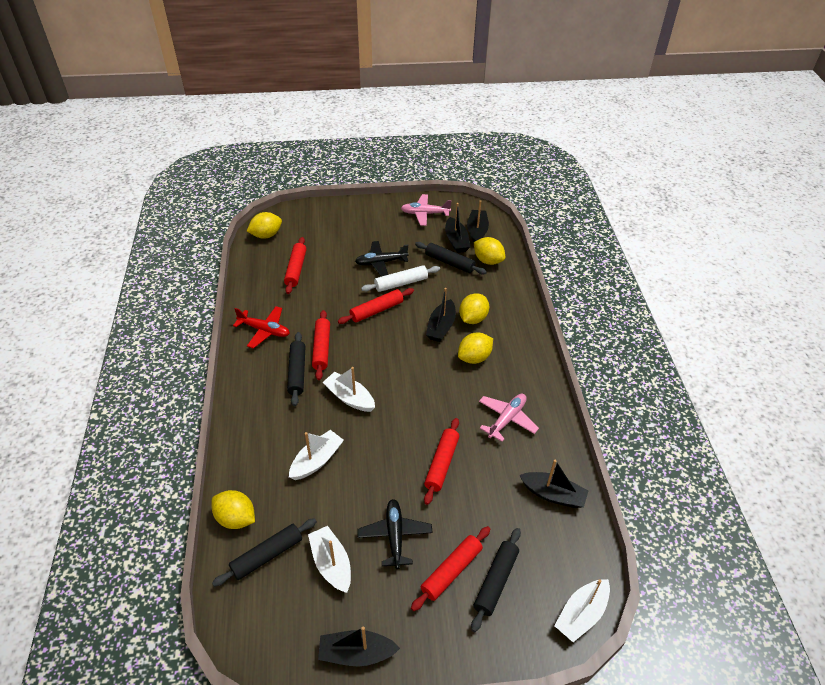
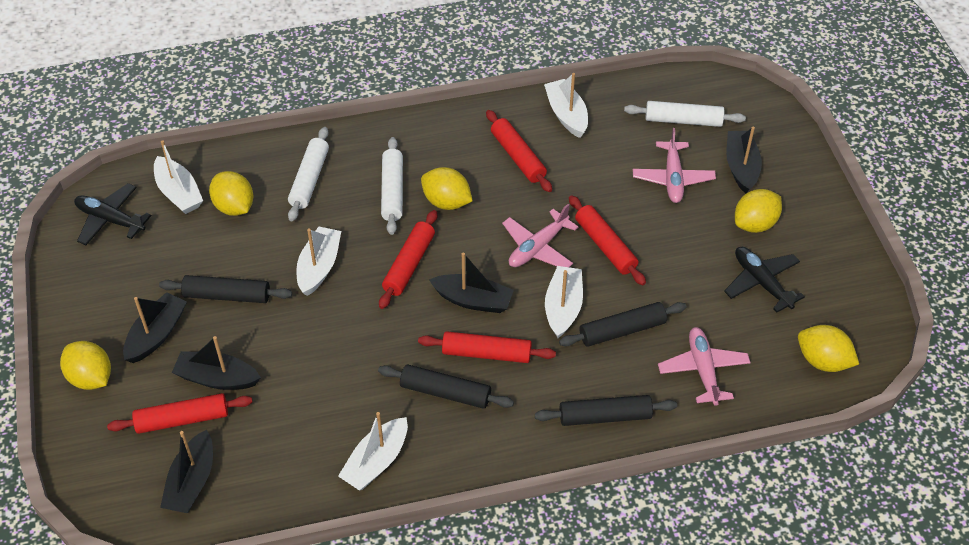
pink plane: 2 -> 3
red plane: 1 -> 0
white boat: 4 -> 5
white rolling pin: 1 -> 3

